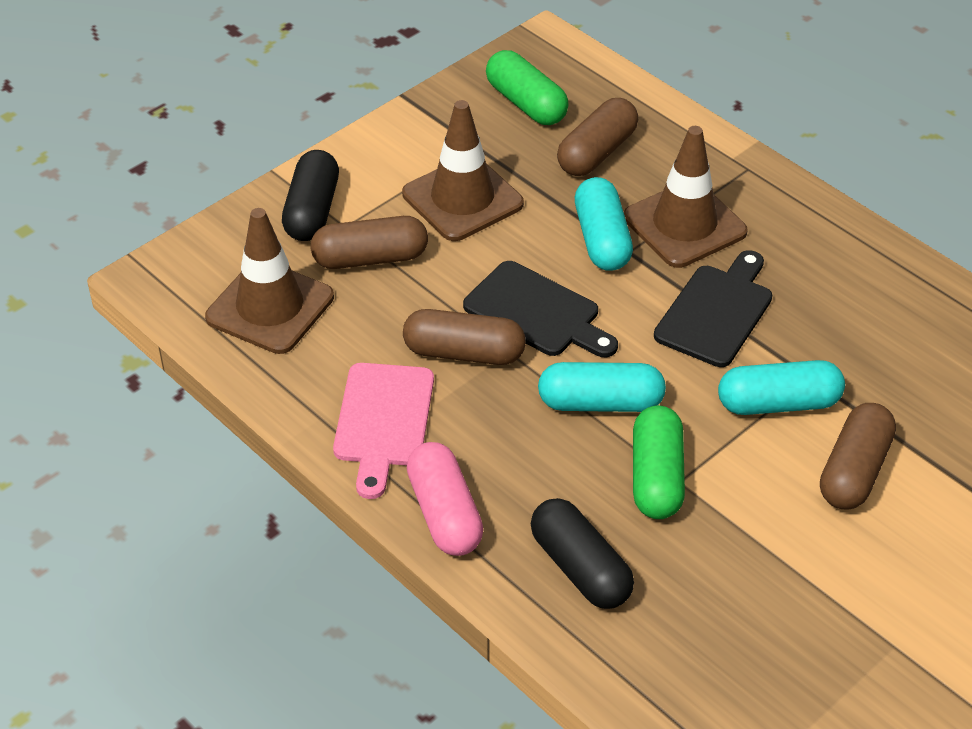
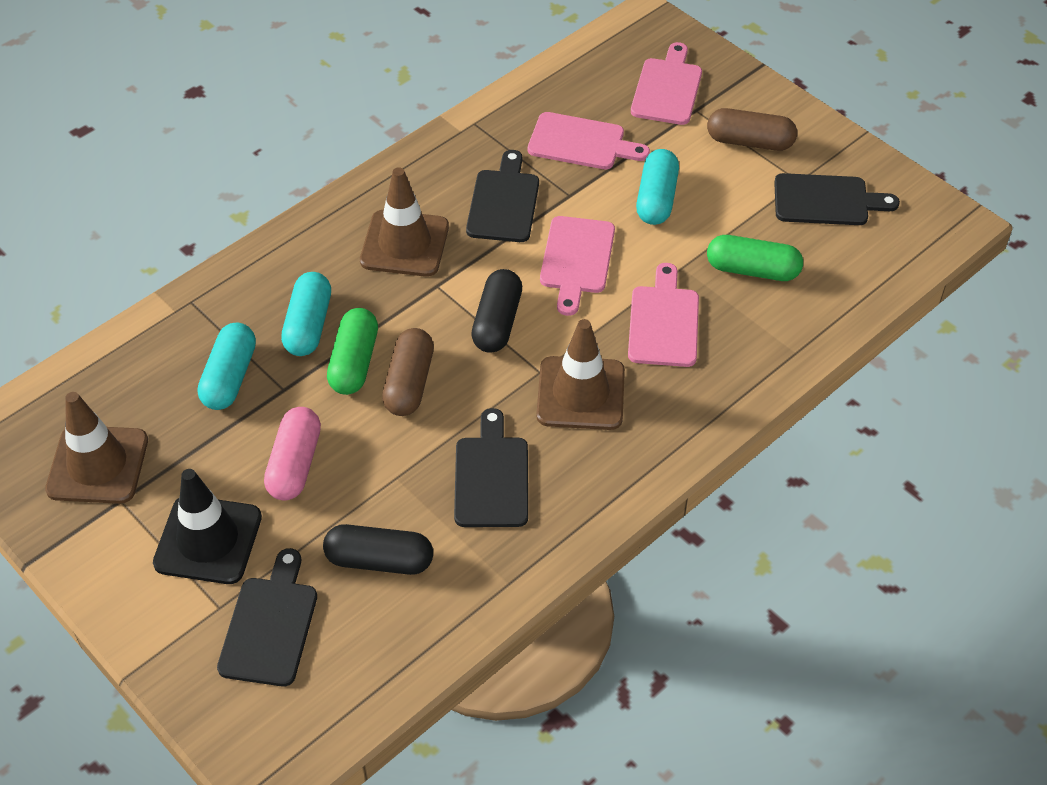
black cutting board: 2 -> 4
black traffic cone: 0 -> 1
brown capsule: 4 -> 2
pink cutting board: 1 -> 4

